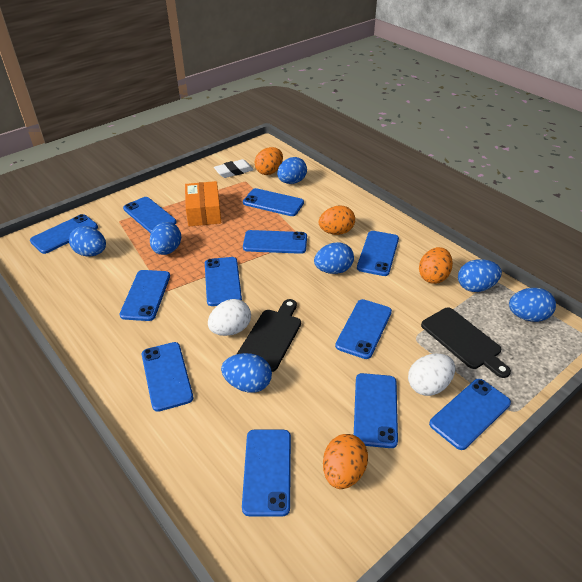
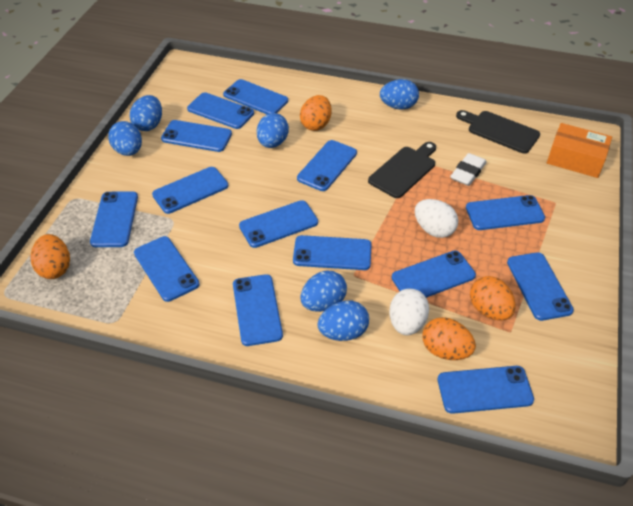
blue egg: 7 -> 6
blue phone: 12 -> 14

